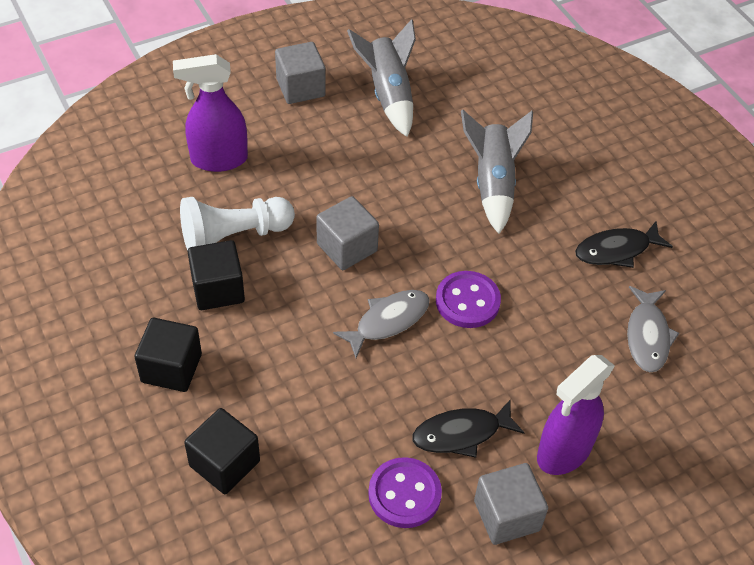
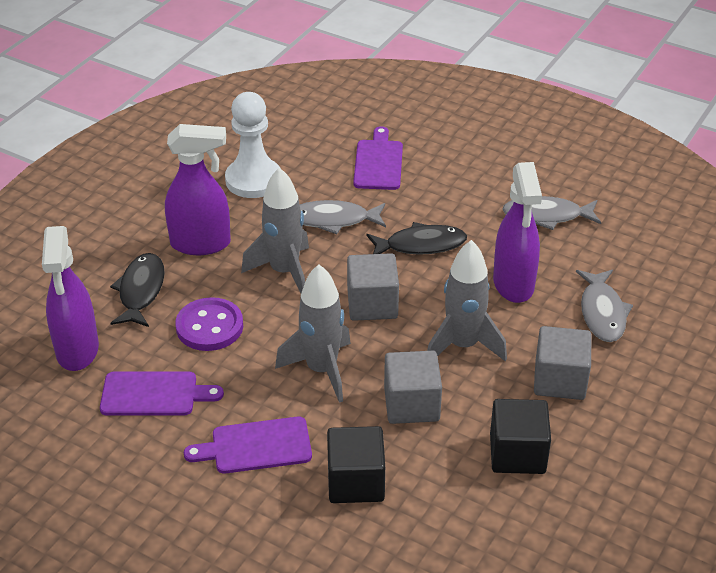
black cube: 3 -> 2
grey fish: 2 -> 3
grey rocket: 2 -> 3
purple button: 2 -> 1
purple cutting board: 0 -> 3
purple spray bottle: 2 -> 3

